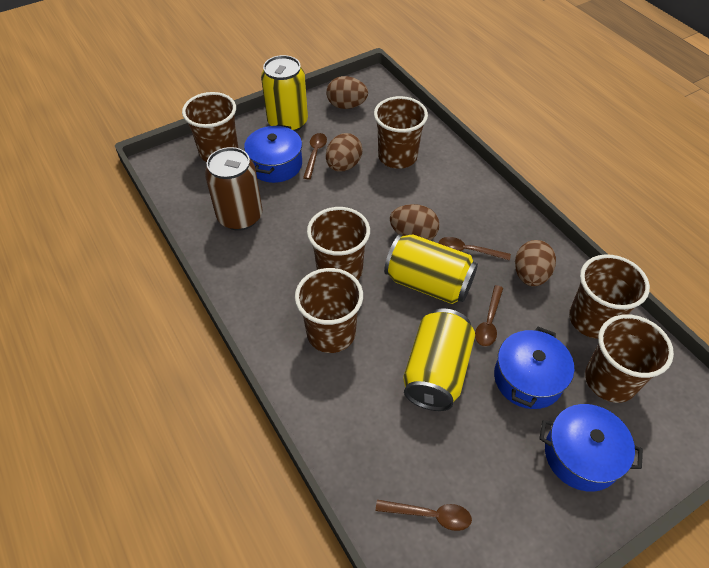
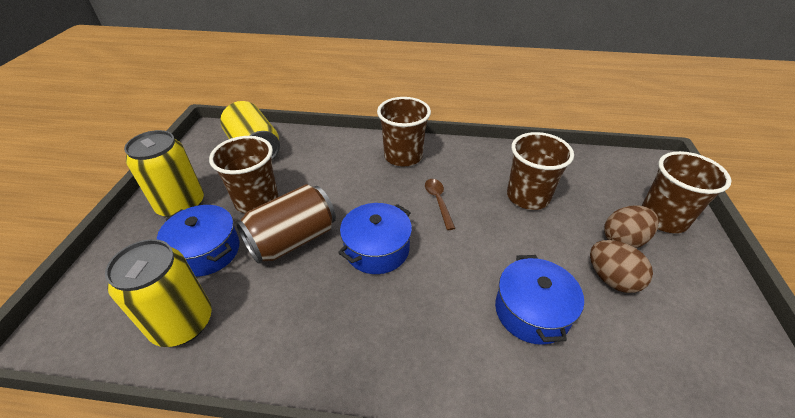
brown cup: 6 -> 4
brown egg: 4 -> 2
brown spoon: 4 -> 1

